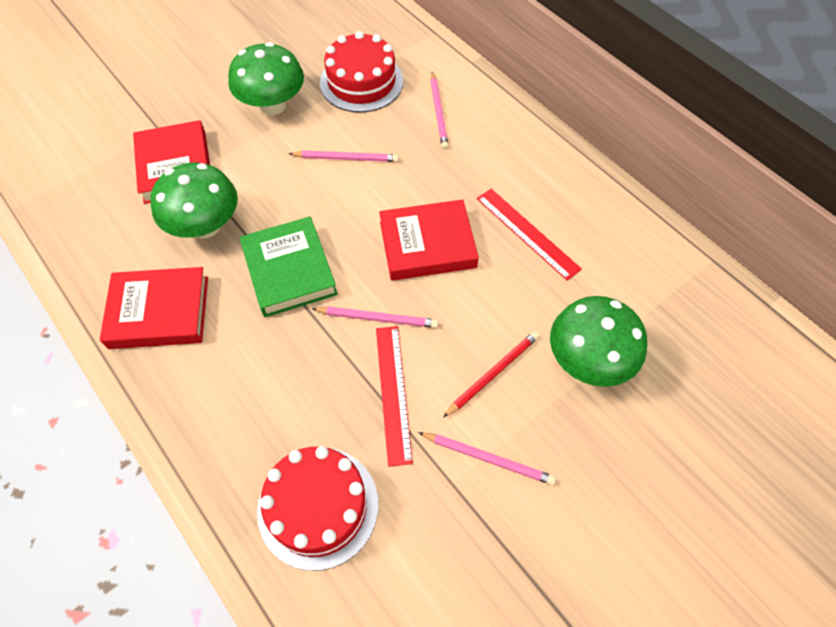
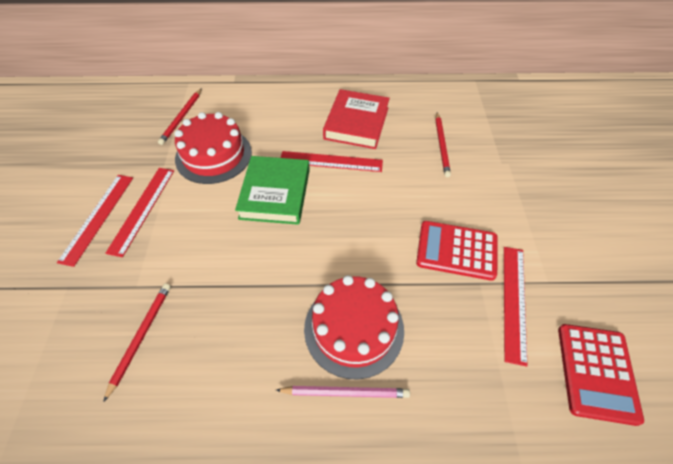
green mushroom: 3 -> 0
pink pencil: 4 -> 1
red book: 3 -> 1
red calculator: 0 -> 2
red pencil: 1 -> 3
red ruler: 2 -> 4

